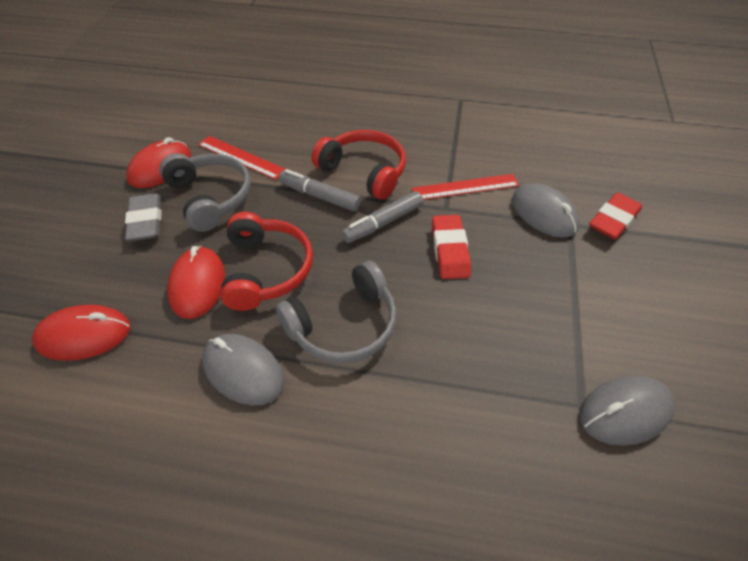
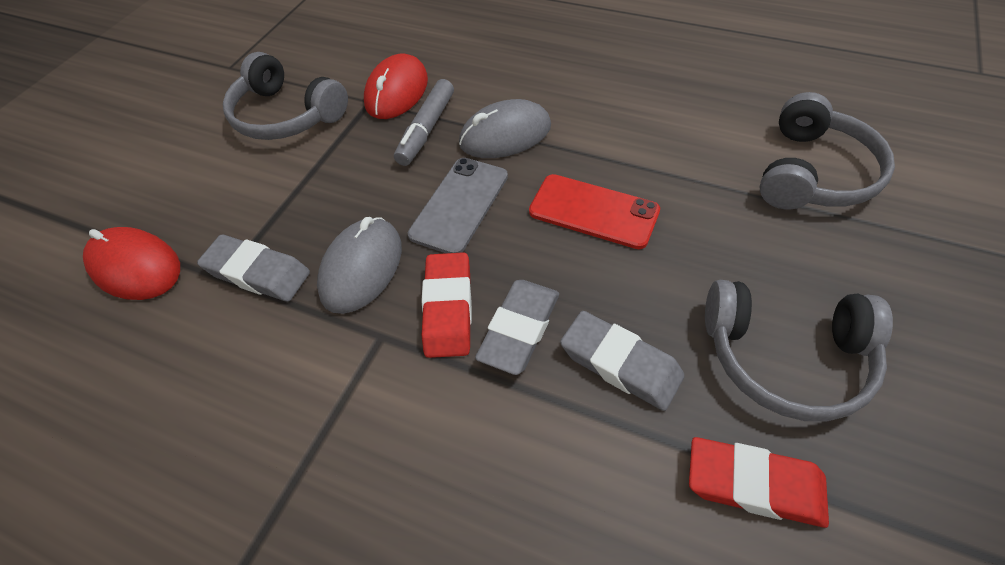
grey eraser: 1 -> 3
grey headphones: 2 -> 3
grey marker: 2 -> 1
grey mouse: 3 -> 2
grey phone: 0 -> 1
red headphones: 2 -> 0
red mouse: 3 -> 2
red phone: 0 -> 1
red ruler: 2 -> 0

